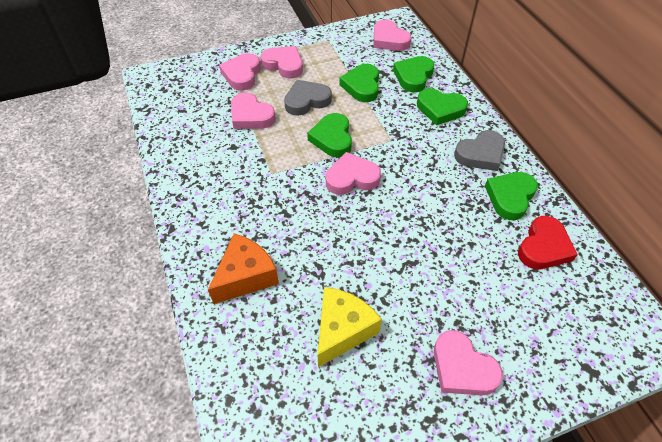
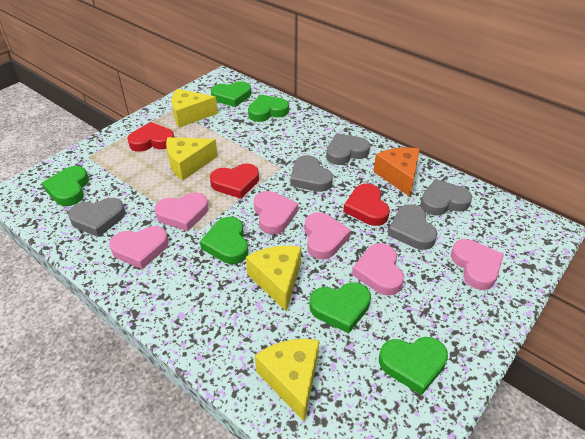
green heart: 5 -> 6
grey heart: 2 -> 5
red heart: 1 -> 3
yellow cheese: 1 -> 4

